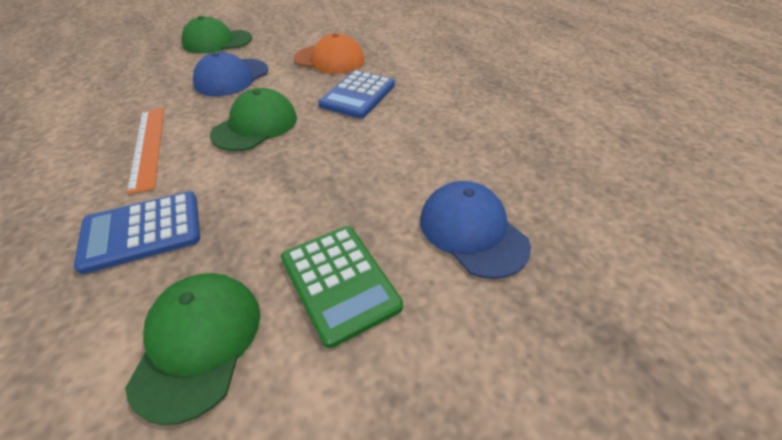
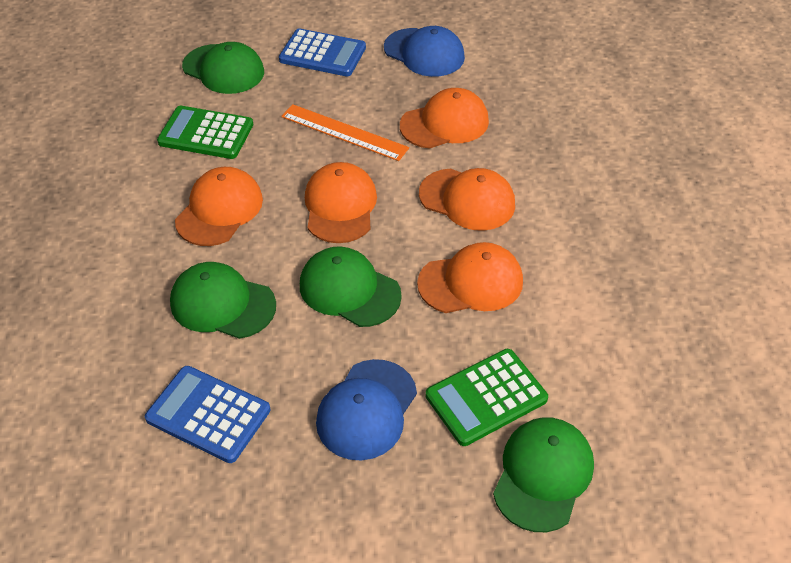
green calculator: 1 -> 2
green cap: 3 -> 4
orange cap: 1 -> 5

